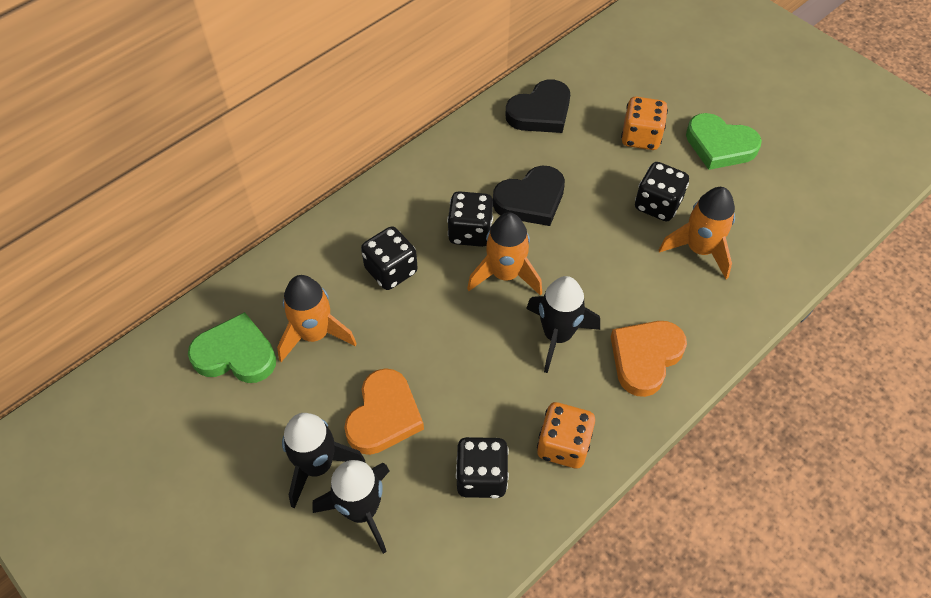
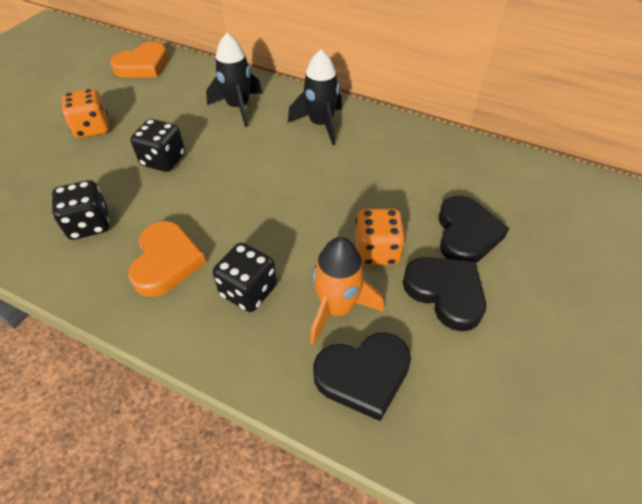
black dice: 4 -> 3
black heart: 2 -> 3
black rocket: 3 -> 2
green heart: 2 -> 0
orange rocket: 3 -> 1

